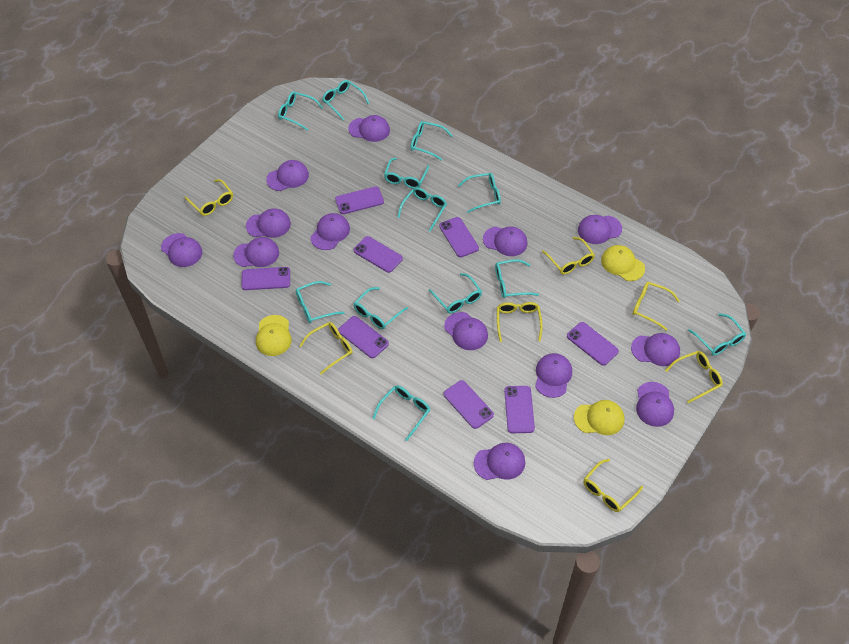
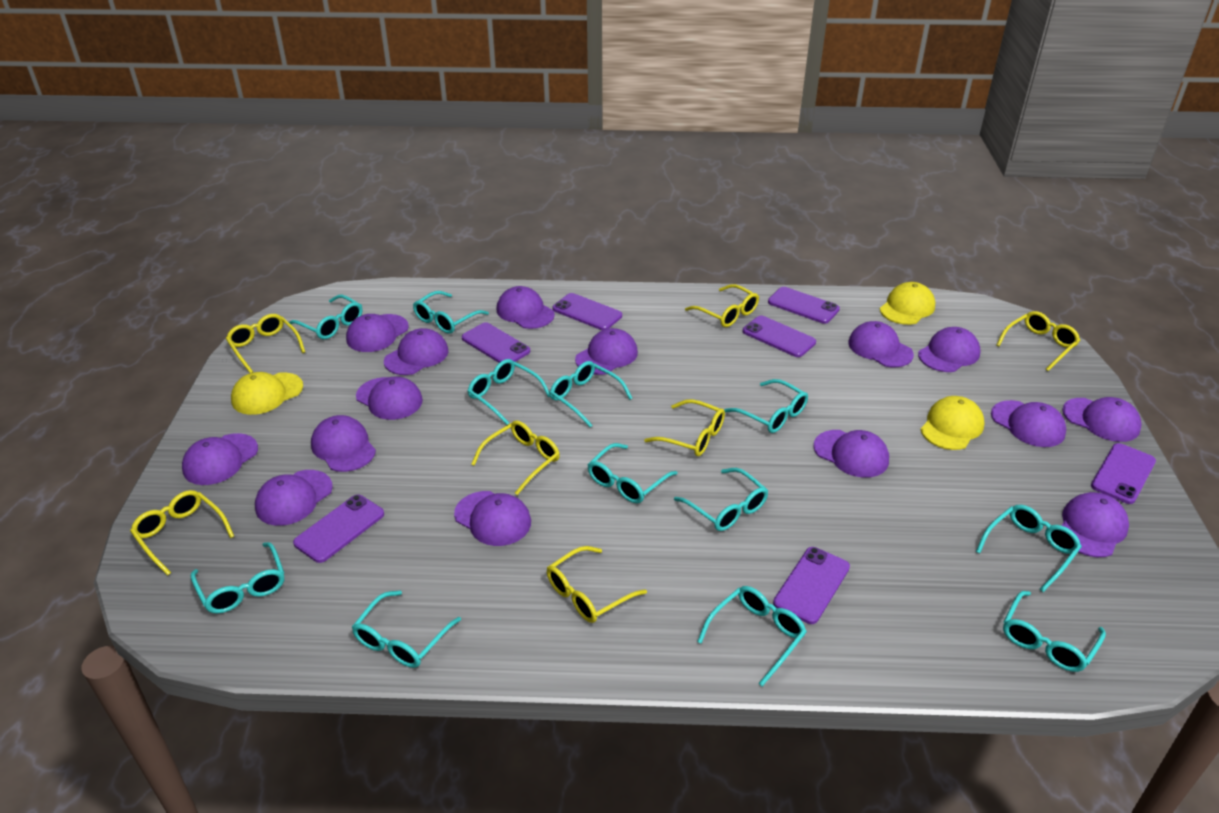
purple cap: 13 -> 15
purple phone: 8 -> 7

